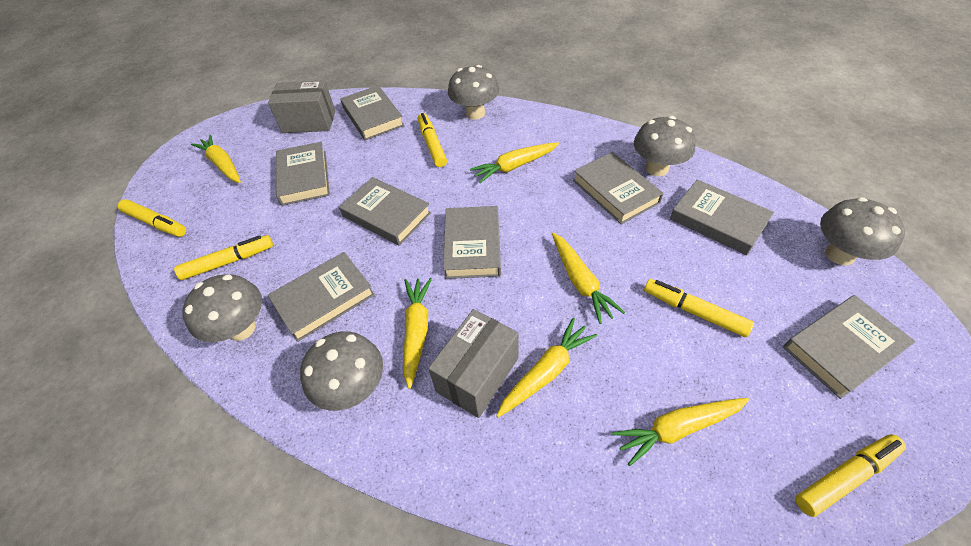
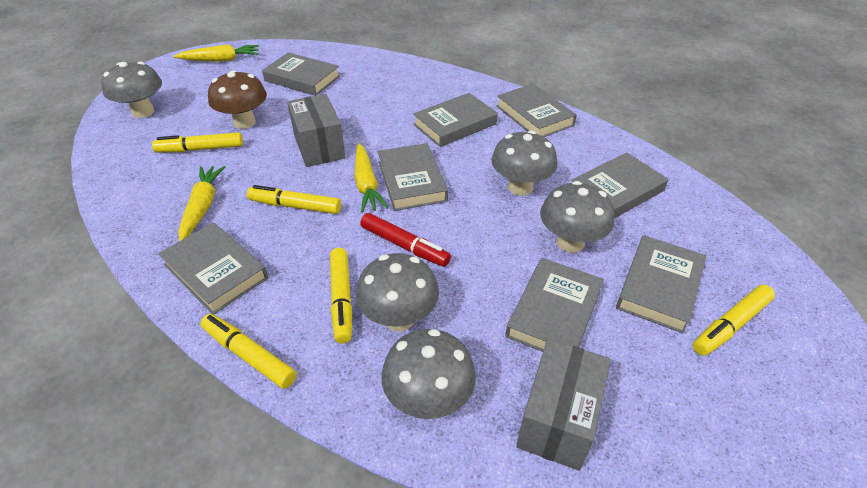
brown mushroom: 0 -> 1
red marker: 0 -> 1
yellow carrot: 6 -> 3

